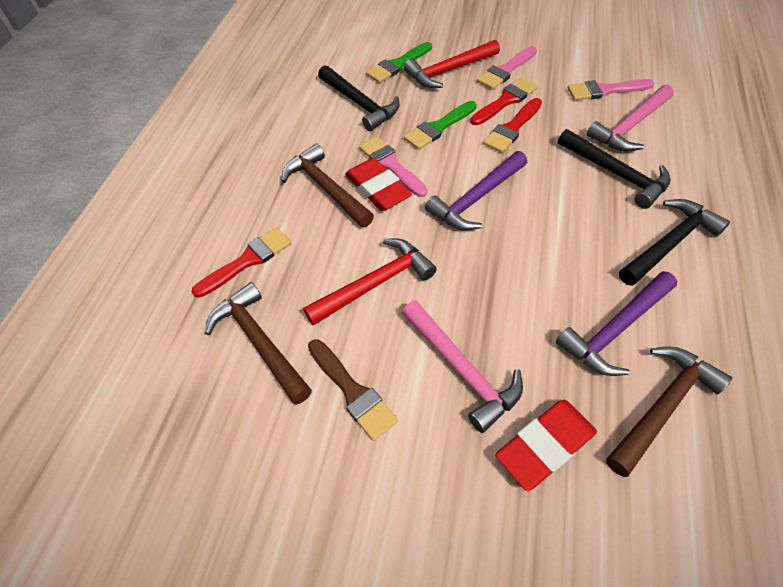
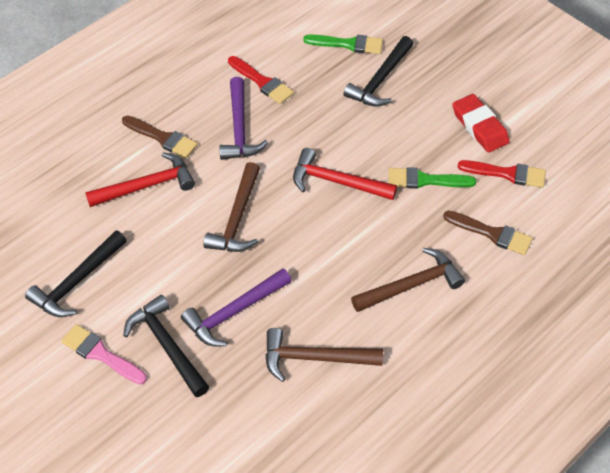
brown brush: 1 -> 2
pink brush: 3 -> 1
pink hammer: 2 -> 0
red brush: 3 -> 2
red eraser: 2 -> 1

